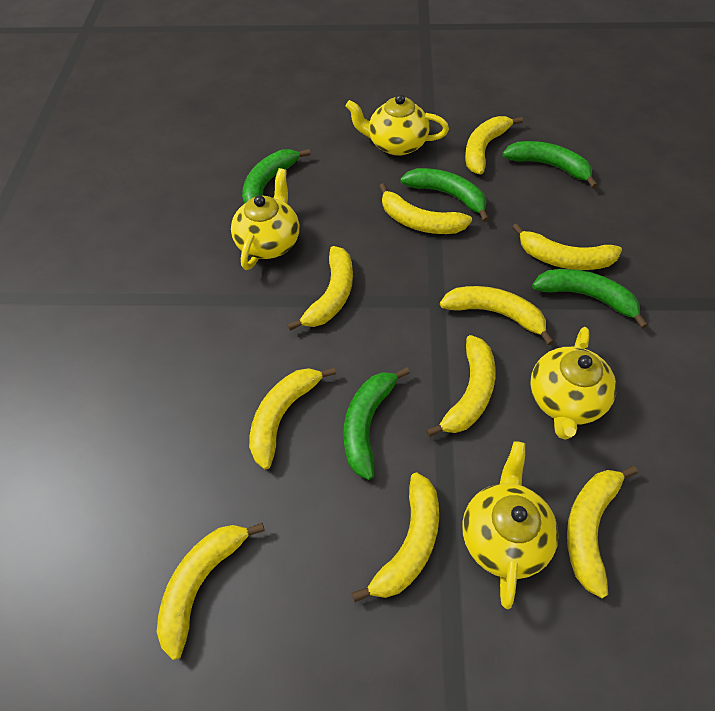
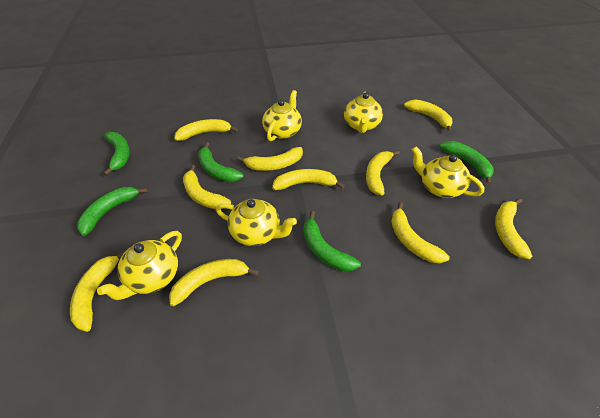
yellow teapot: 4 -> 5

